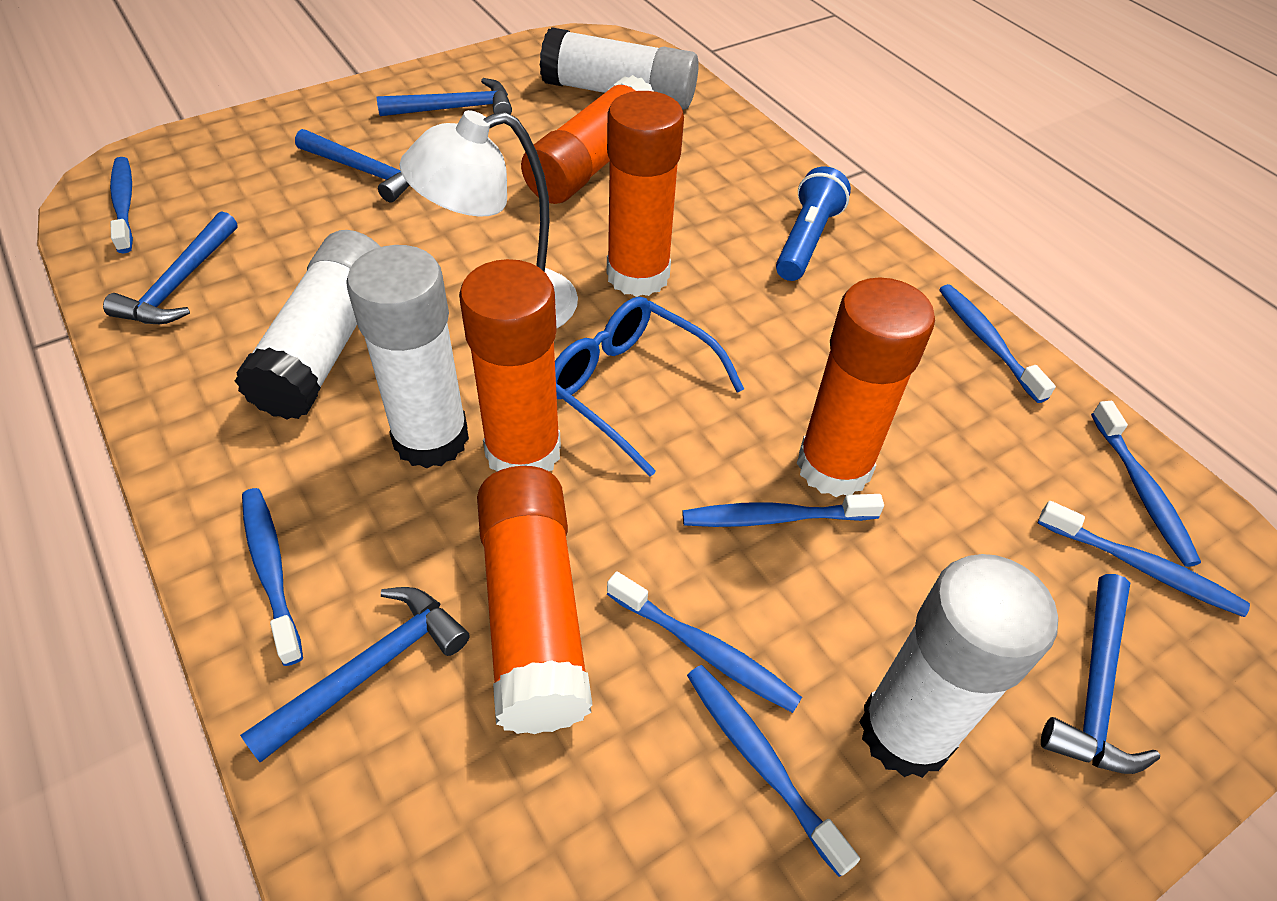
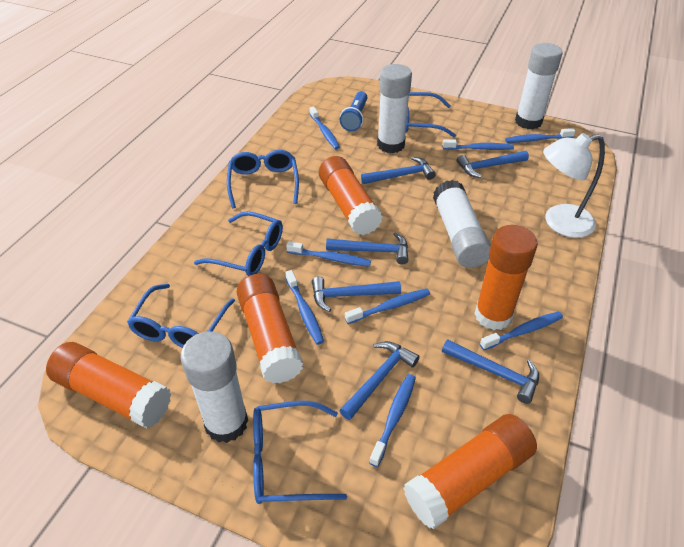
blue glasses: 1 -> 5
blue hammer: 5 -> 6

